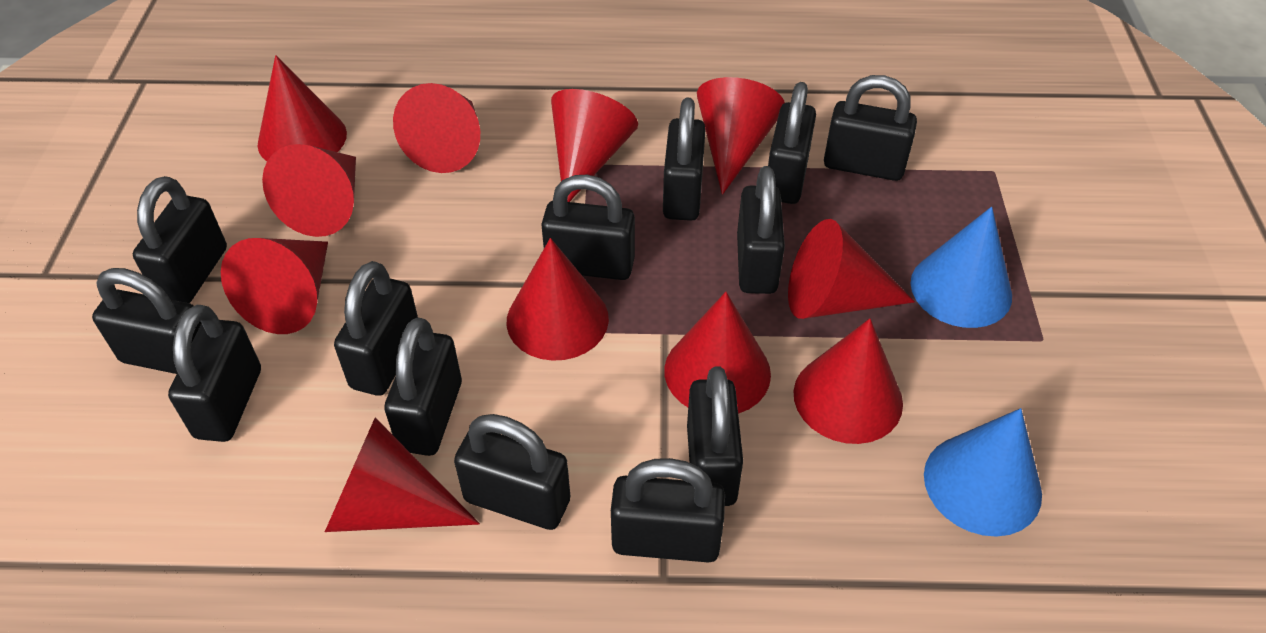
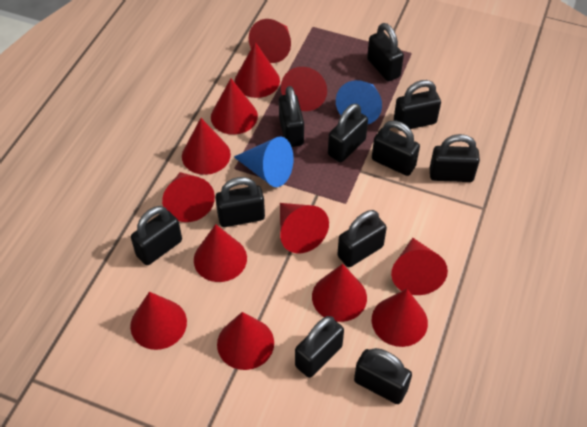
black padlock: 13 -> 11
red cone: 11 -> 13

